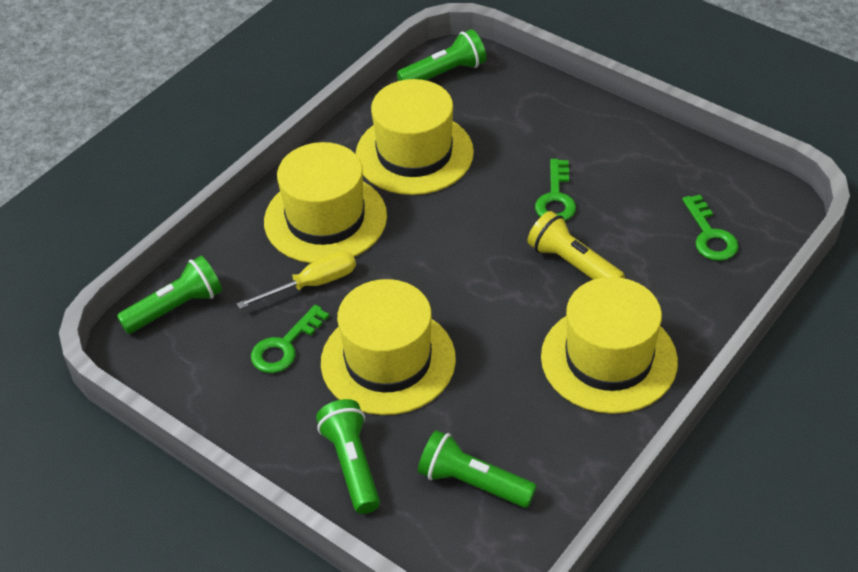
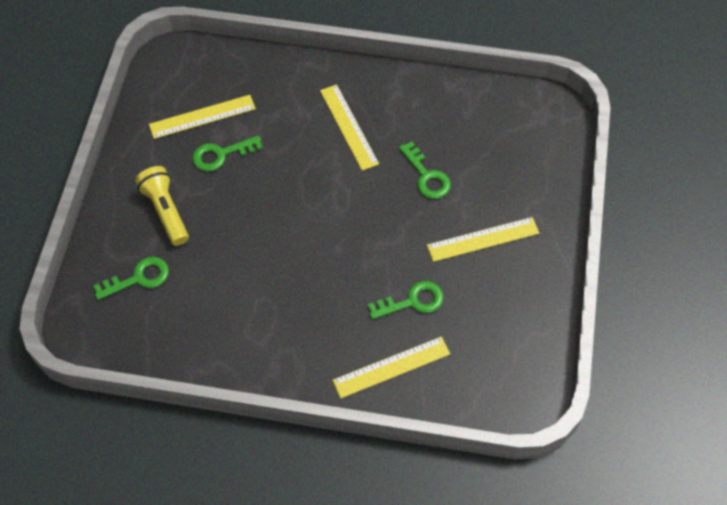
green flashlight: 4 -> 0
green key: 3 -> 4
yellow hat: 4 -> 0
yellow ruler: 0 -> 4
yellow screwdriver: 1 -> 0

